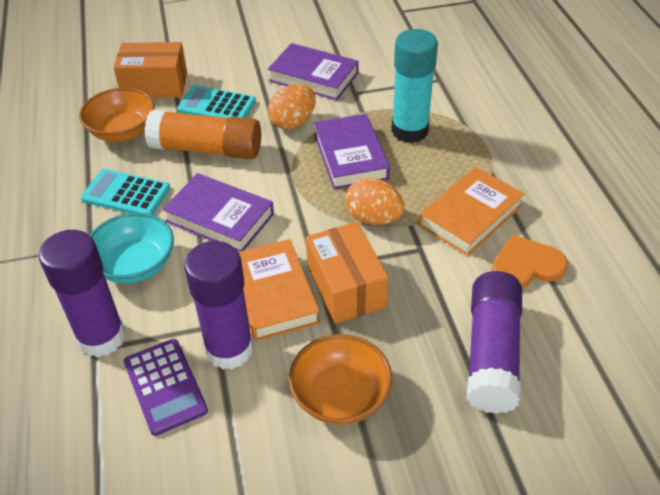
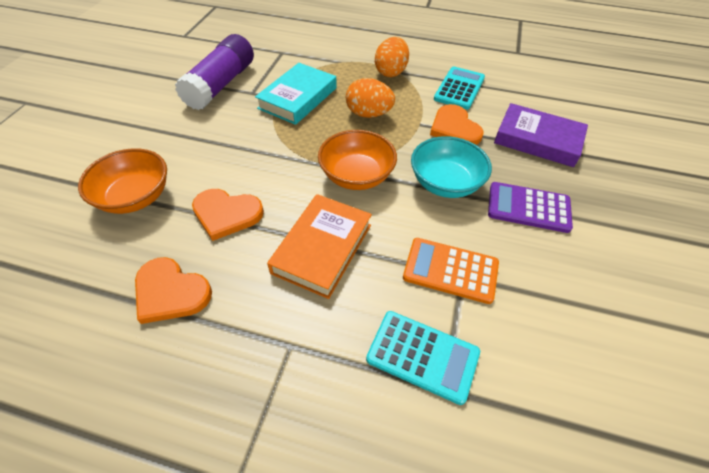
orange book: 2 -> 1
orange box: 2 -> 0
orange calculator: 0 -> 1
orange glue stick: 1 -> 0
orange heart: 1 -> 3
purple book: 3 -> 1
purple glue stick: 3 -> 1
turquoise book: 0 -> 1
turquoise glue stick: 1 -> 0

